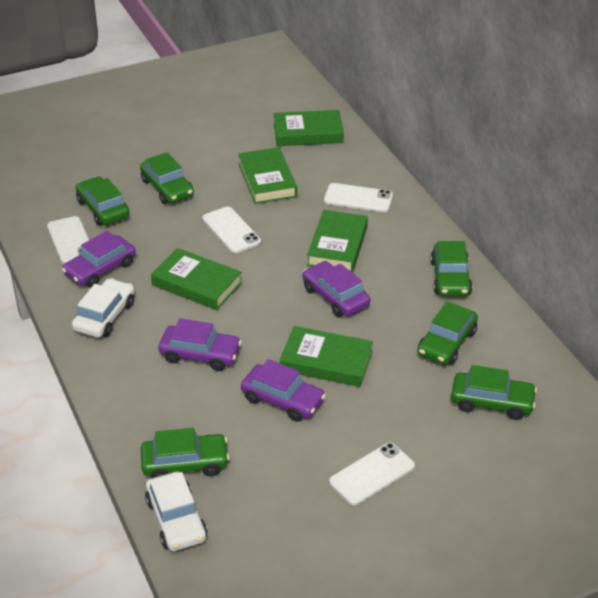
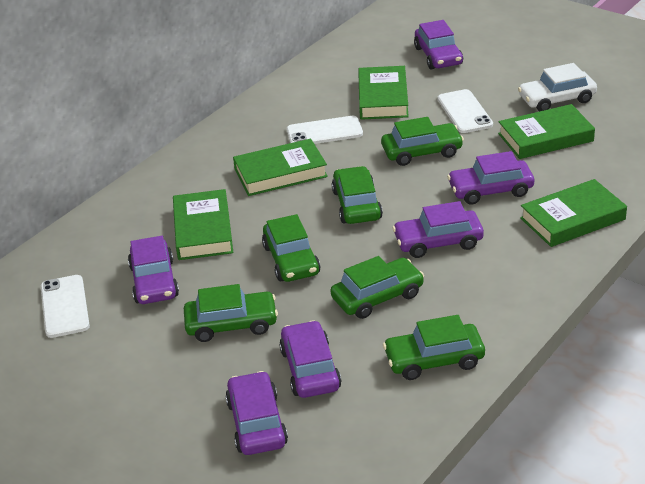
purple car: 4 -> 6
white car: 2 -> 1
white phone: 4 -> 3

